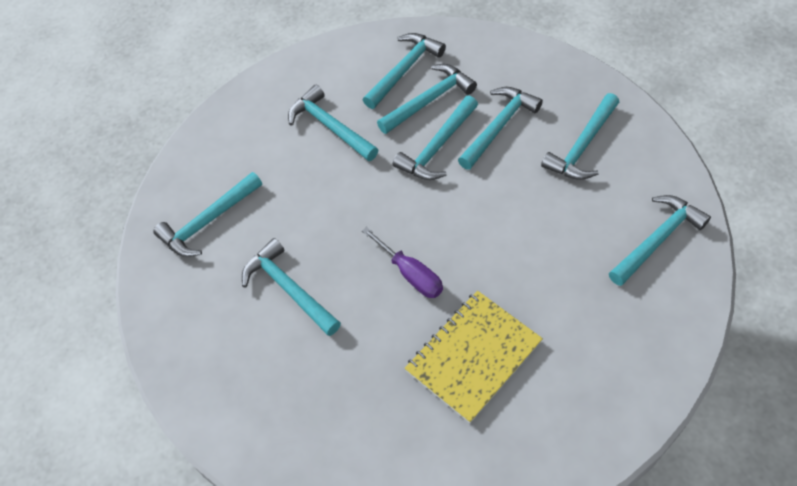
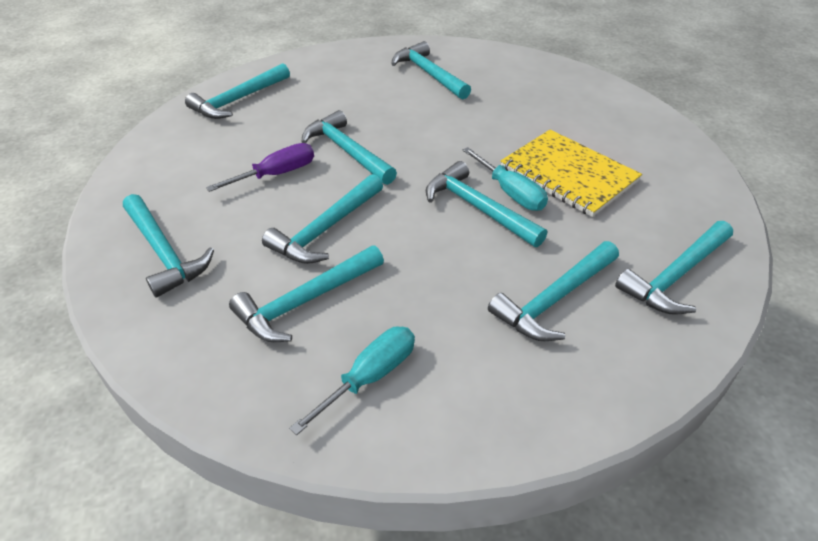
turquoise screwdriver: 0 -> 2

